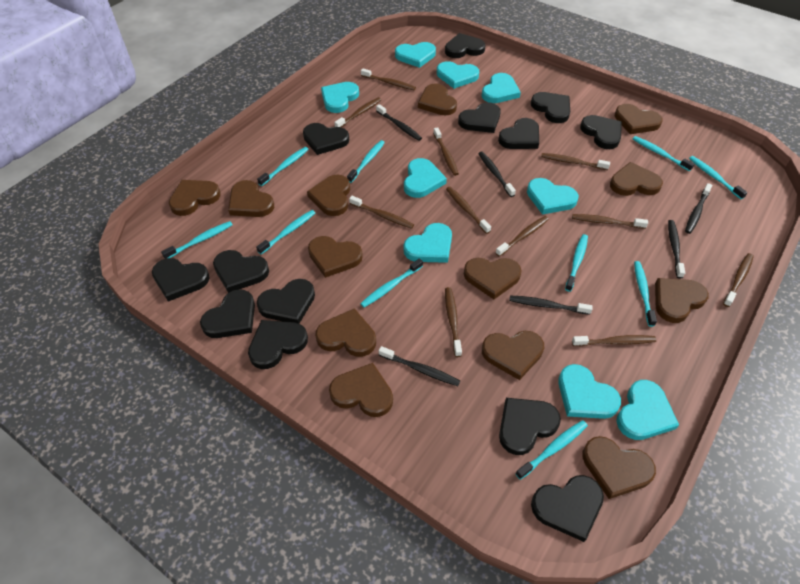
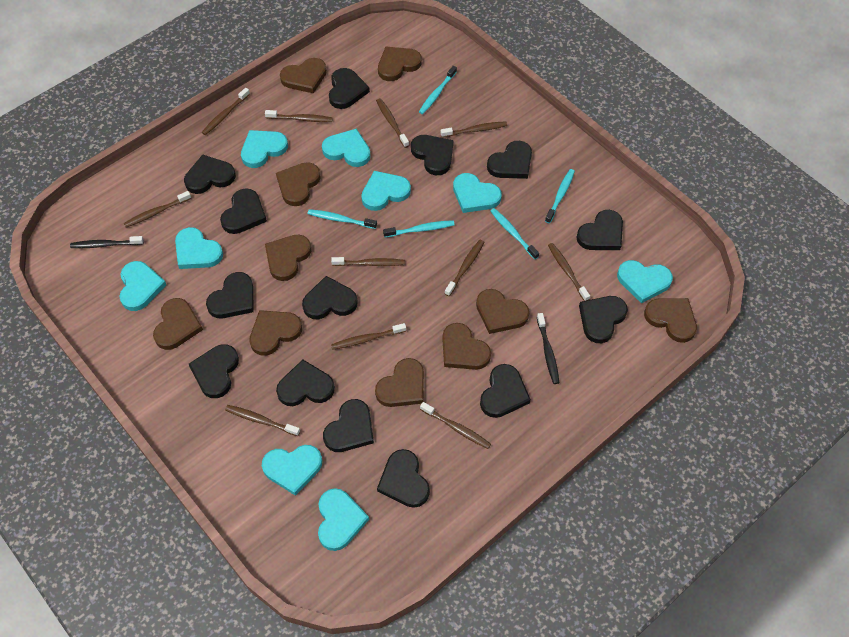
black heart: 13 -> 14
black toothbrush: 6 -> 2
brown heart: 13 -> 10
turquoise toothbrush: 10 -> 5

